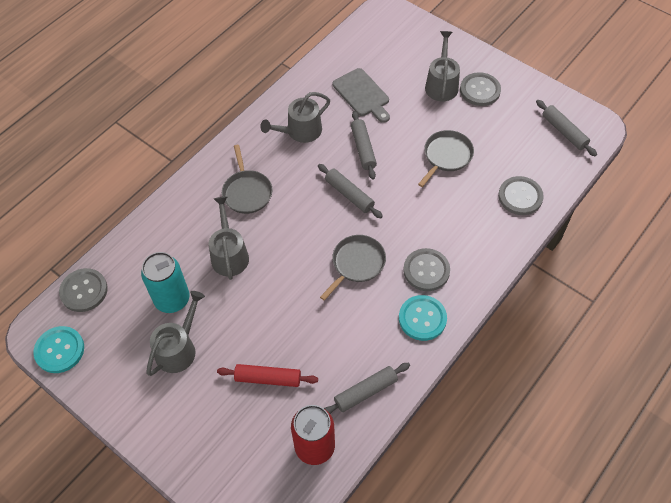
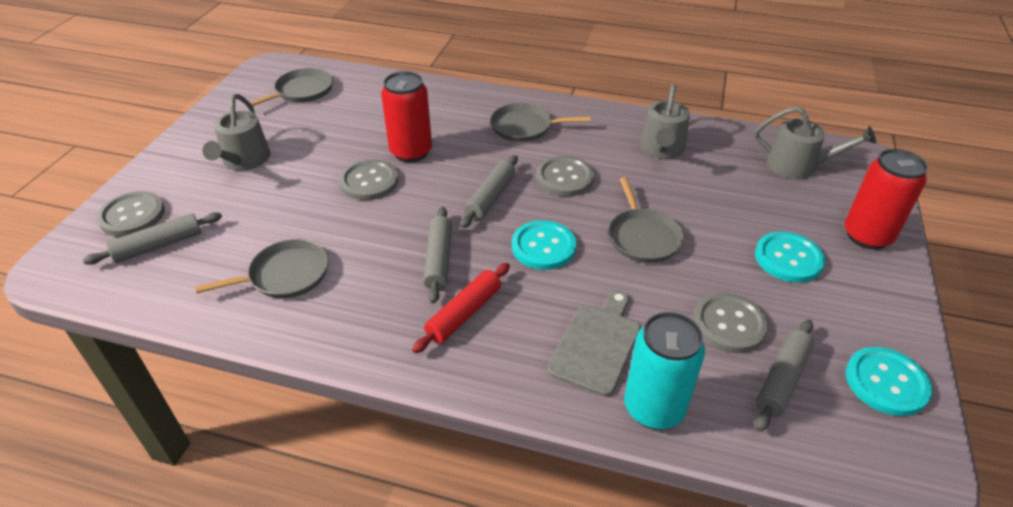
grey pan: 3 -> 4
grey watering can: 4 -> 3
red can: 1 -> 2
turquoise button: 2 -> 3

